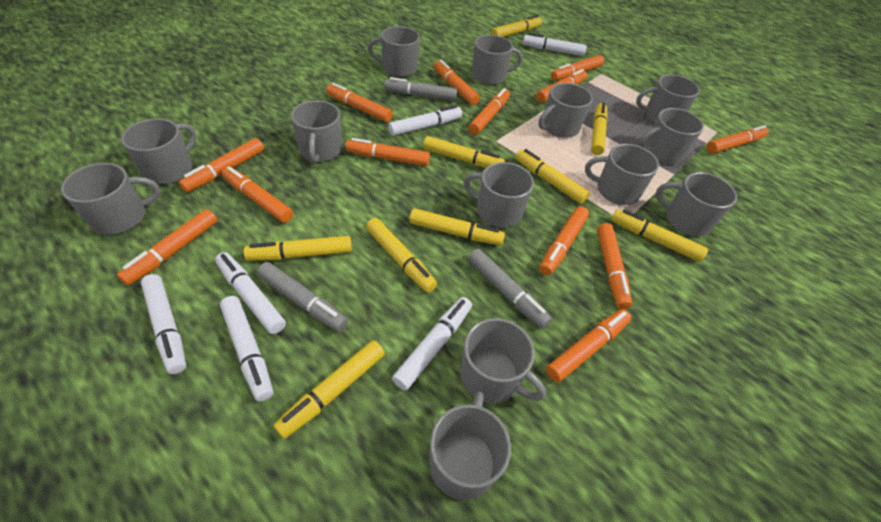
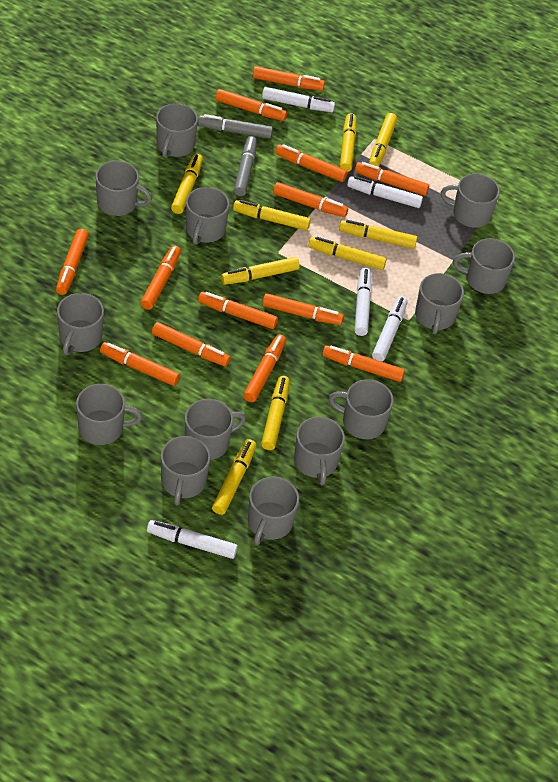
grey marker: 3 -> 2
white marker: 6 -> 5

